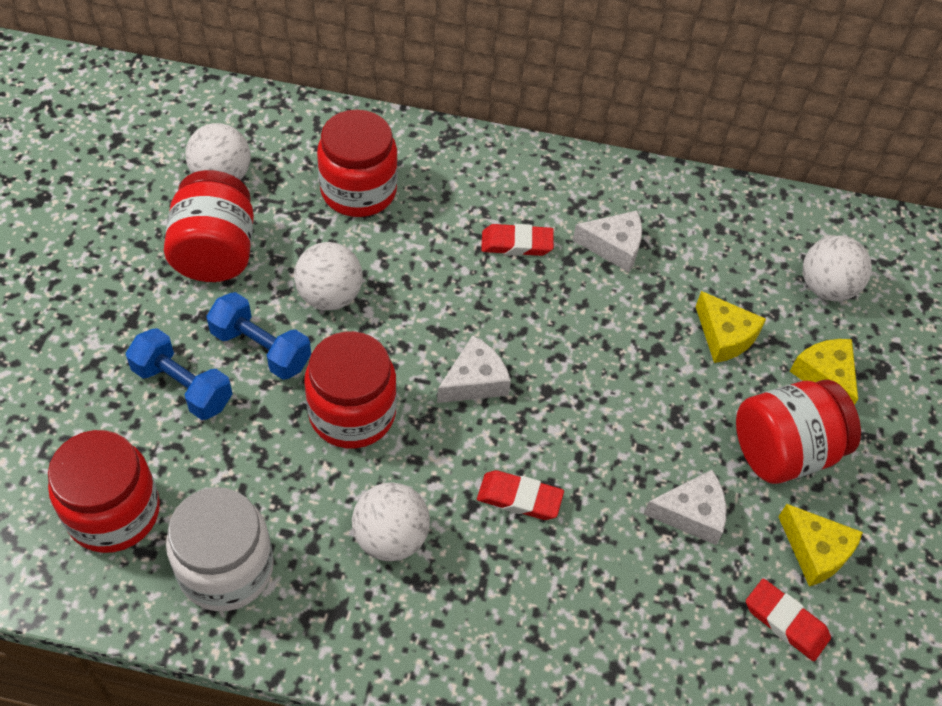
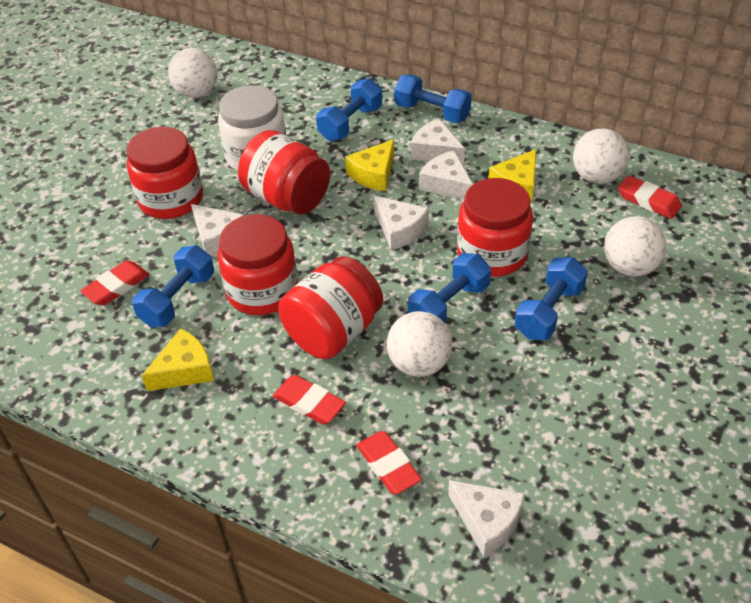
blue dumbbell: 2 -> 5
red eraser: 3 -> 4
white cheese: 3 -> 5

